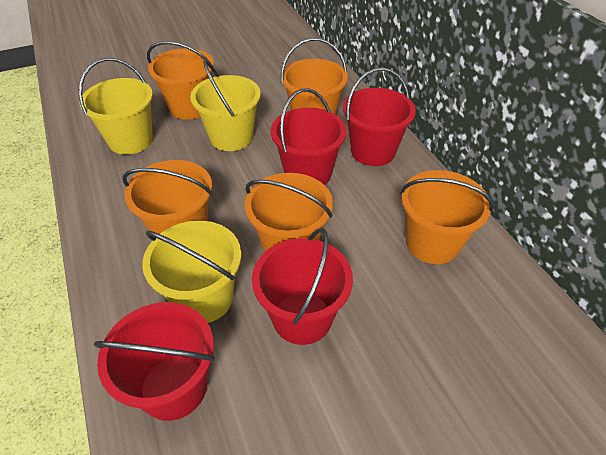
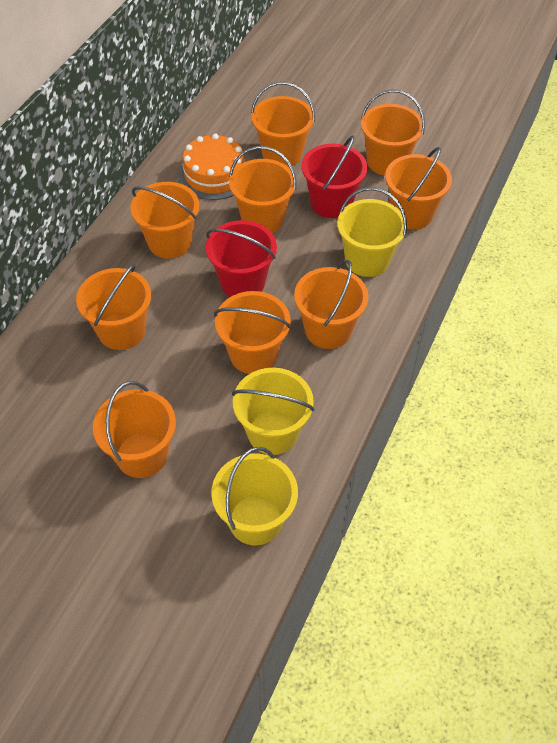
orange bucket: 5 -> 9
orange cake: 0 -> 1
red bucket: 4 -> 2

